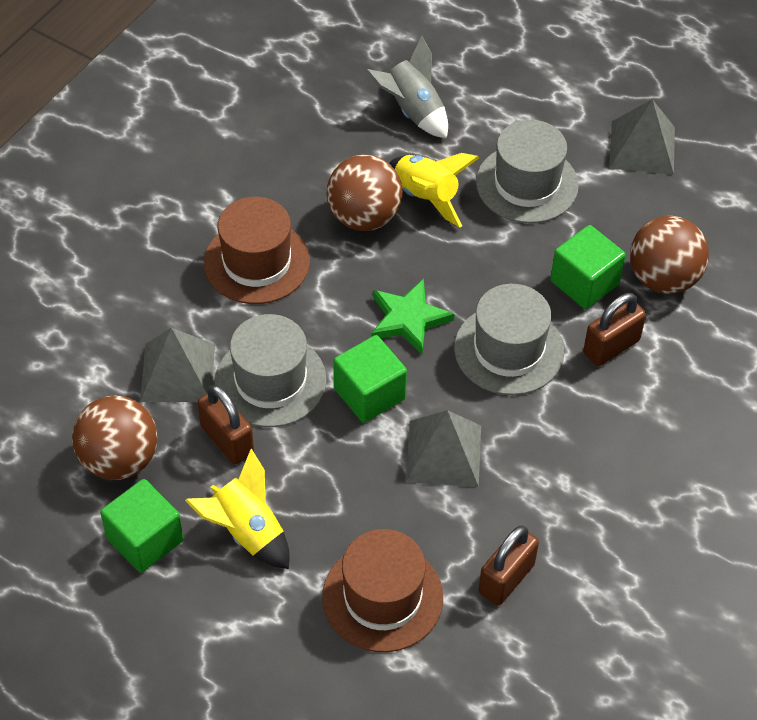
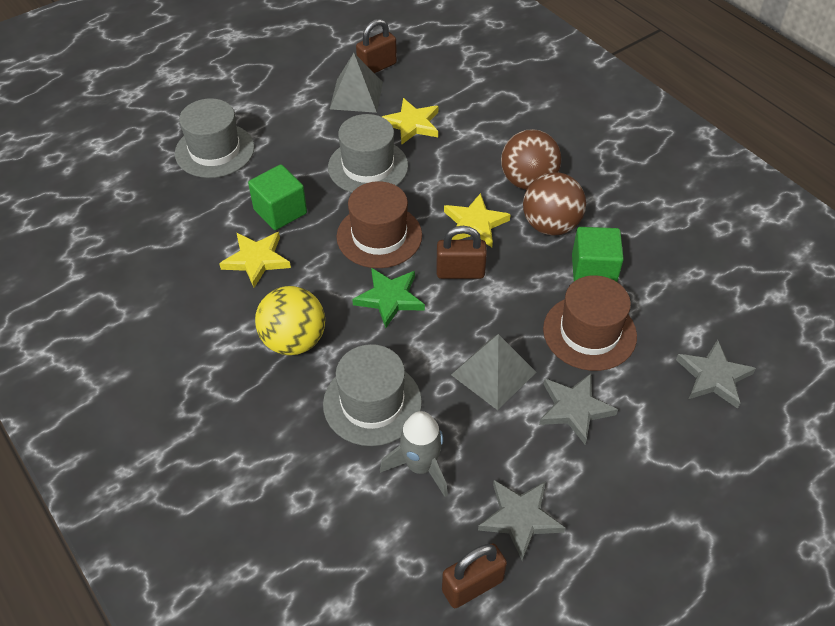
brown ball: 3 -> 2
green cube: 3 -> 2
grey pyramid: 3 -> 2
grey star: 0 -> 3
yellow ball: 0 -> 1
yellow rocket: 2 -> 0
yellow star: 0 -> 3

